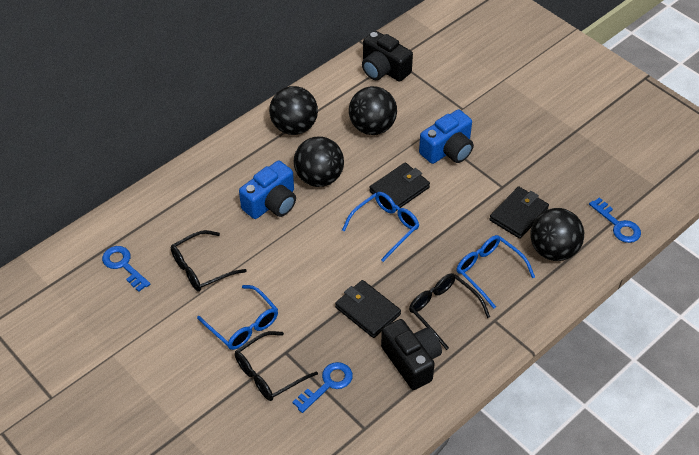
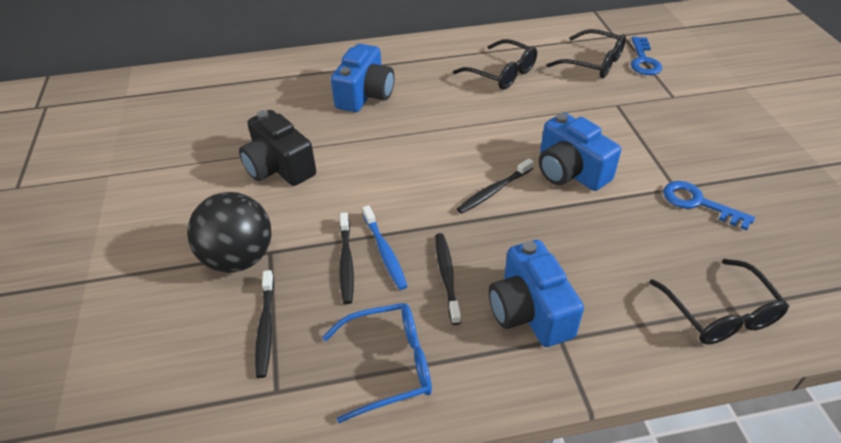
black ball: 4 -> 1
black camera: 2 -> 1
black toothbrush: 0 -> 4
black wallet: 3 -> 0
blue camera: 2 -> 3
blue glasses: 3 -> 1
blue key: 3 -> 2
blue toothbrush: 0 -> 1

